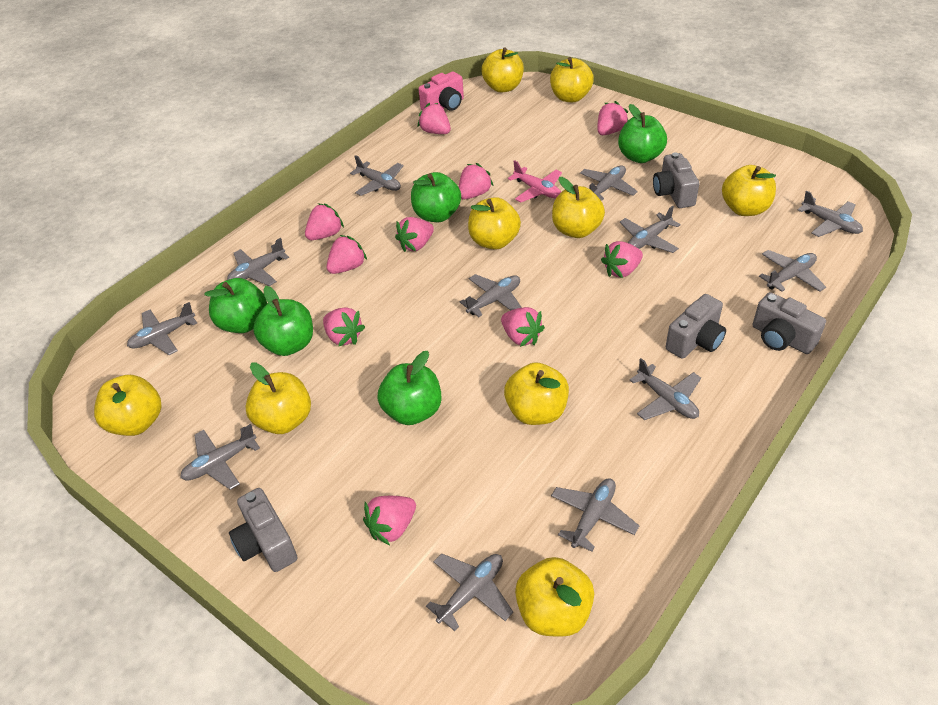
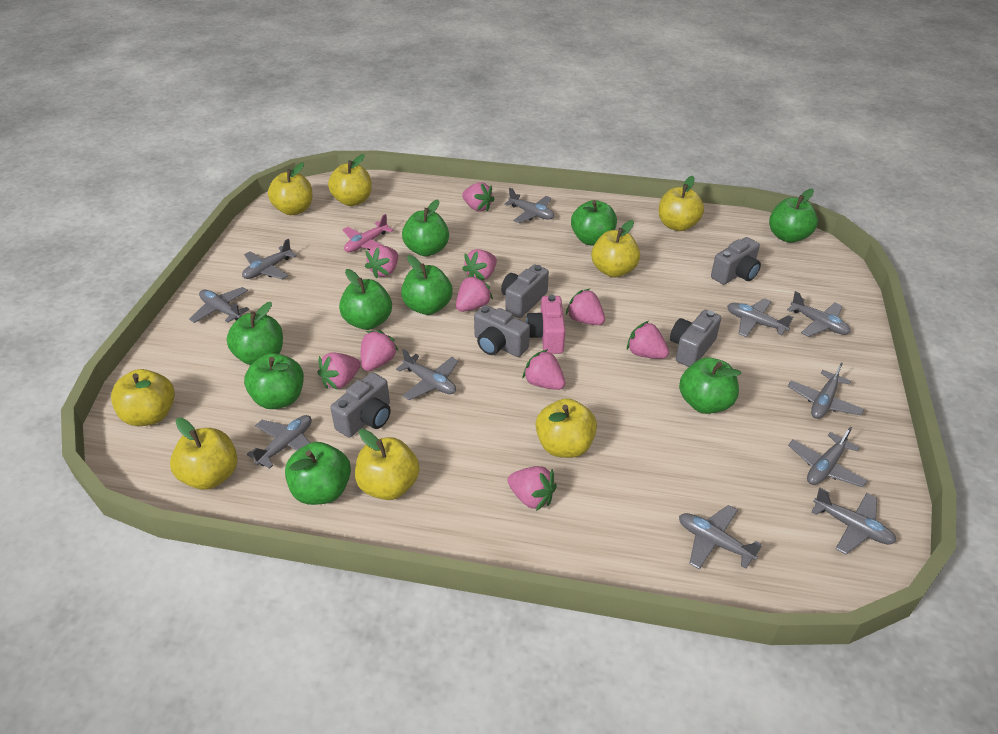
green apple: 5 -> 9
grey camera: 4 -> 5
grey plane: 12 -> 11
yellow apple: 9 -> 8

